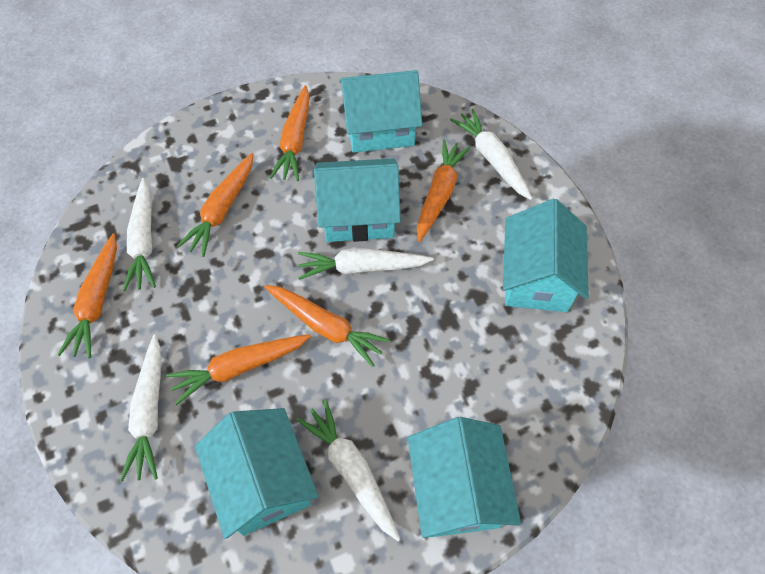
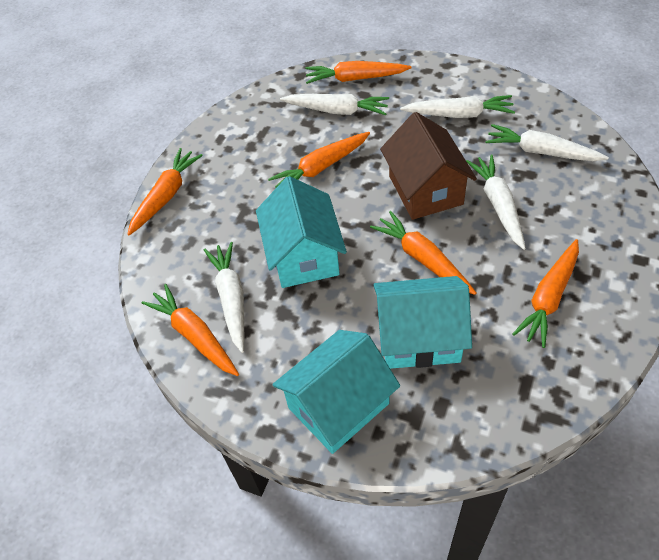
brown house: 0 -> 1
turquoise house: 5 -> 3

